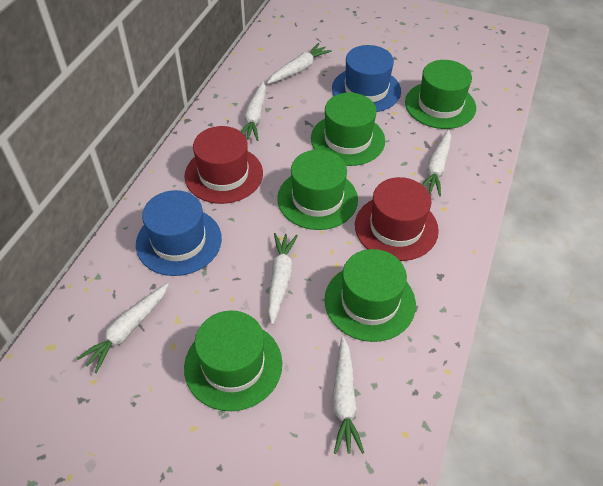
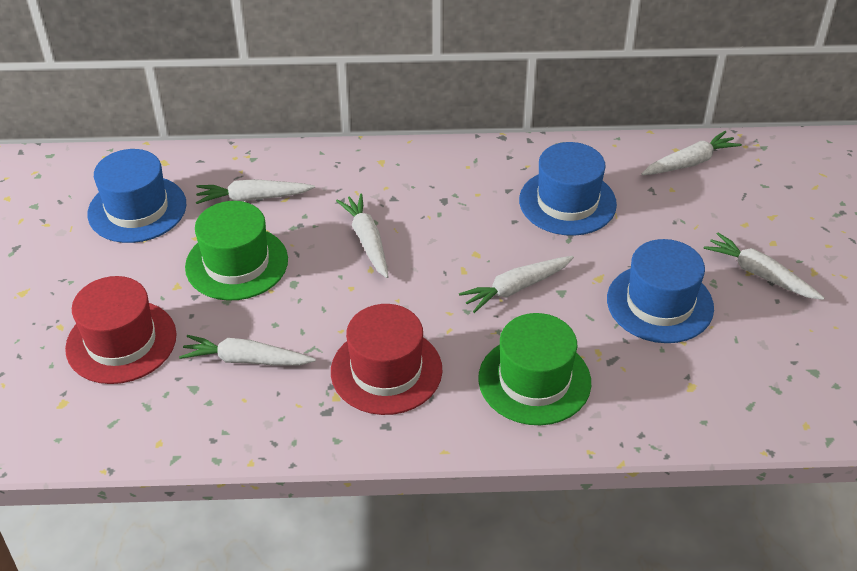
blue hat: 2 -> 3
green hat: 5 -> 2

